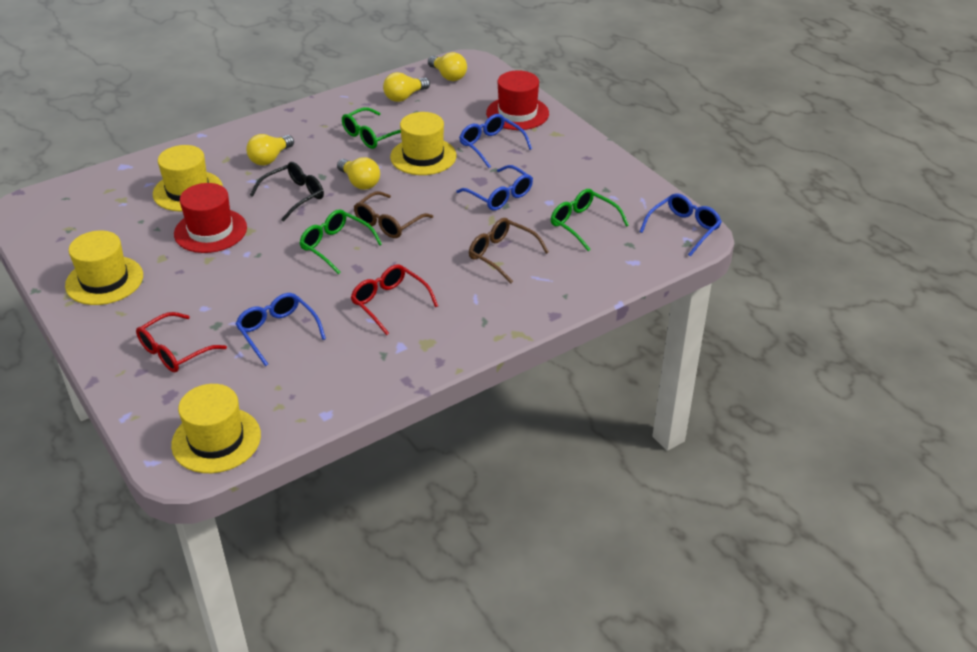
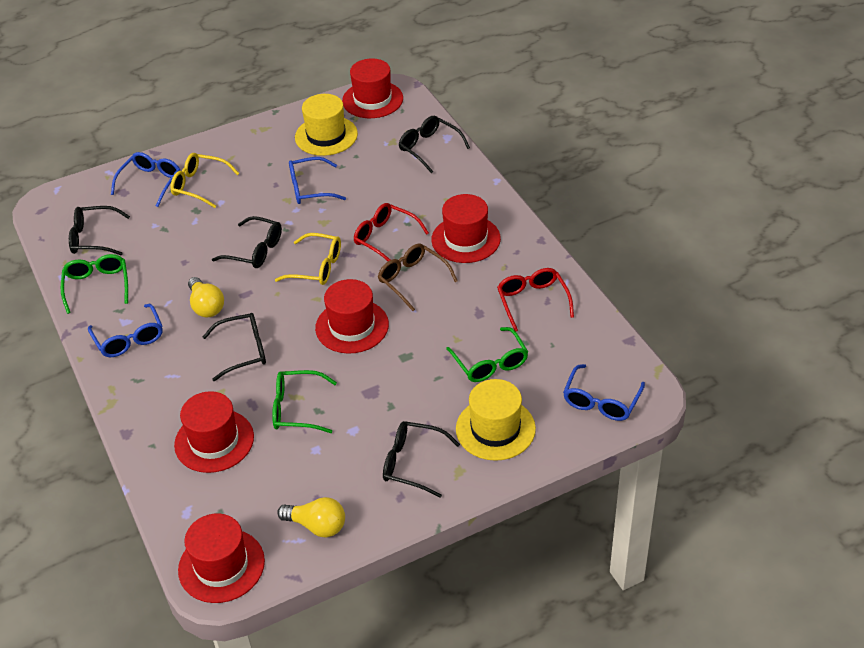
black glasses: 1 -> 5
brown glasses: 2 -> 1
red hat: 2 -> 5
yellow glasses: 0 -> 2
yellow hat: 4 -> 2
yellow light bulb: 4 -> 2

